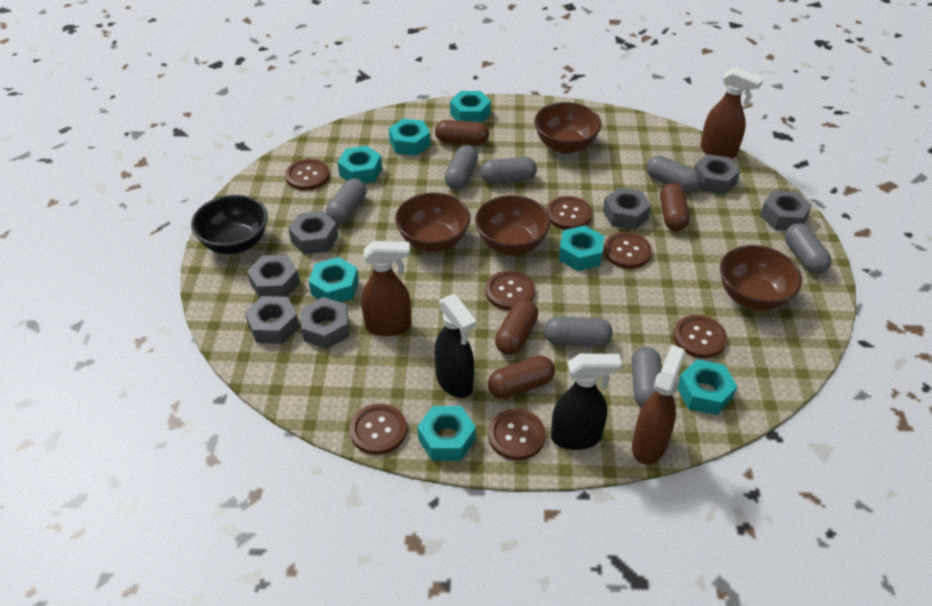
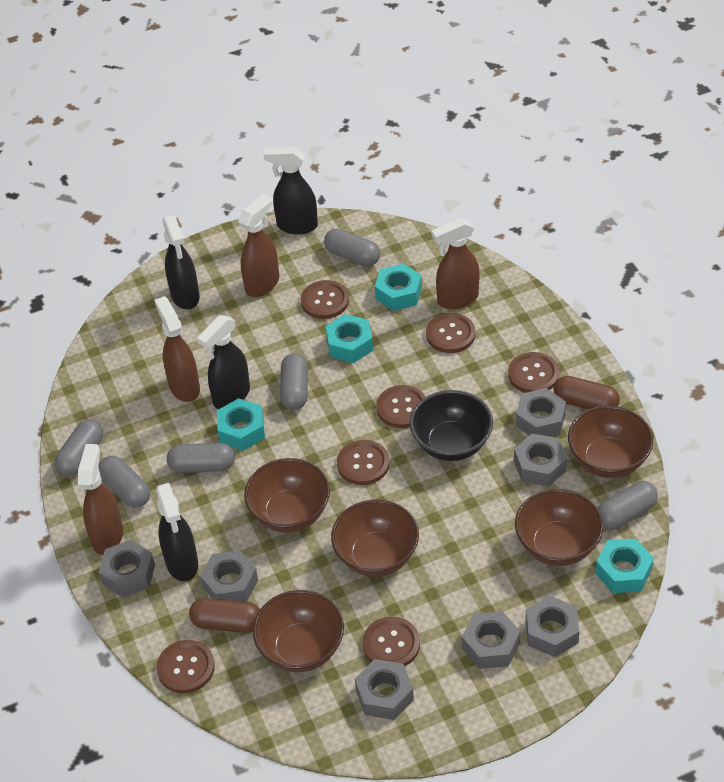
black spray bottle: 2 -> 4
brown bowl: 4 -> 5
brown capsule: 4 -> 2
brown spray bottle: 3 -> 4
grey capsule: 7 -> 6
turquoise nut: 7 -> 4

